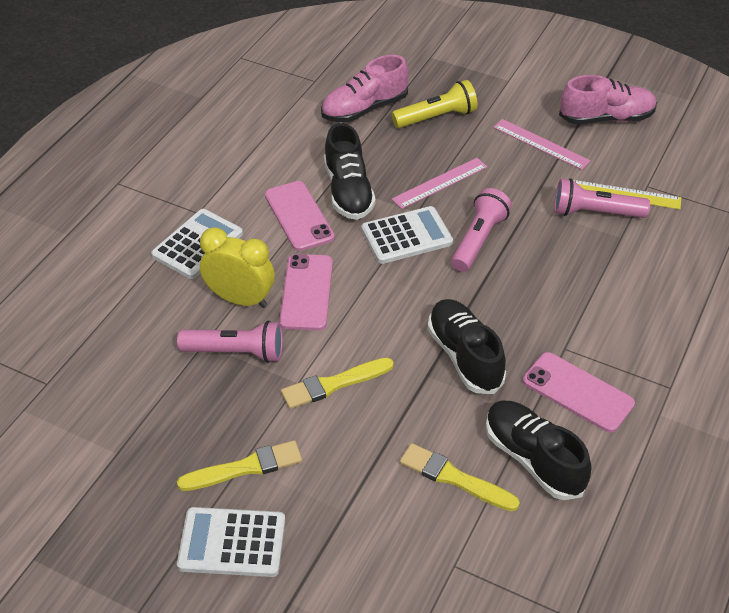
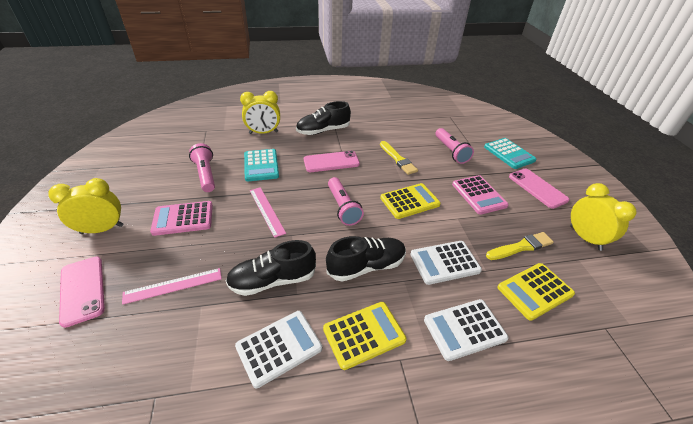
pink calculator: 0 -> 2
pink shoe: 2 -> 0
turquoise calculator: 0 -> 2
yellow brush: 3 -> 2
yellow calculator: 0 -> 3
yellow clock: 1 -> 3
yellow flashlight: 1 -> 0
yellow ruler: 1 -> 0

